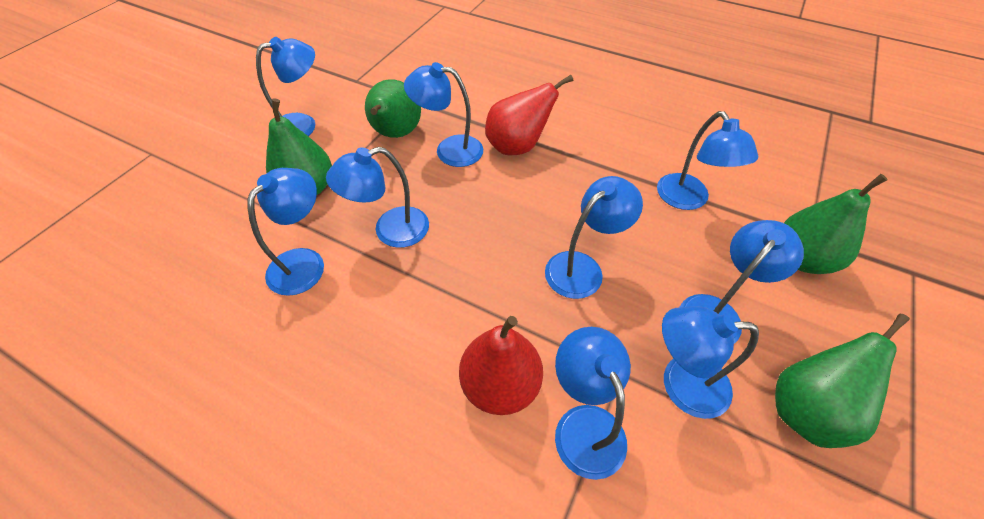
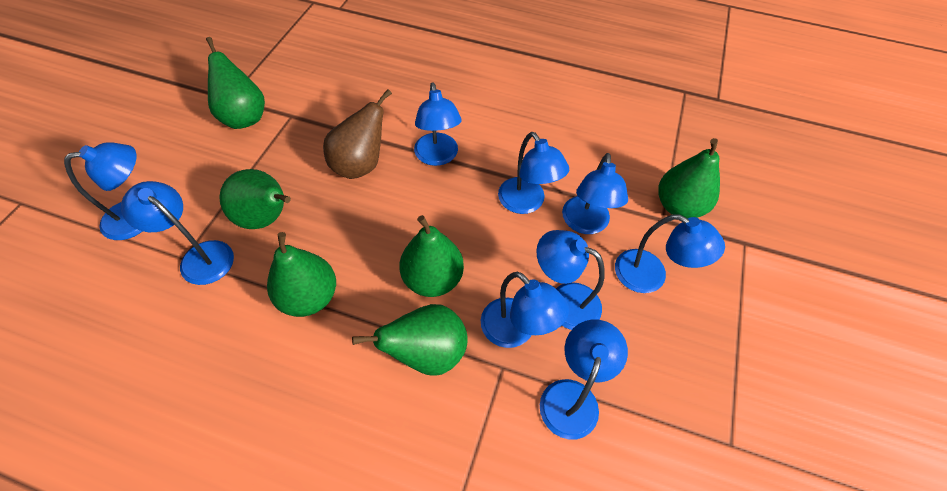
brown pear: 0 -> 1
green pear: 4 -> 6
red pear: 2 -> 0

